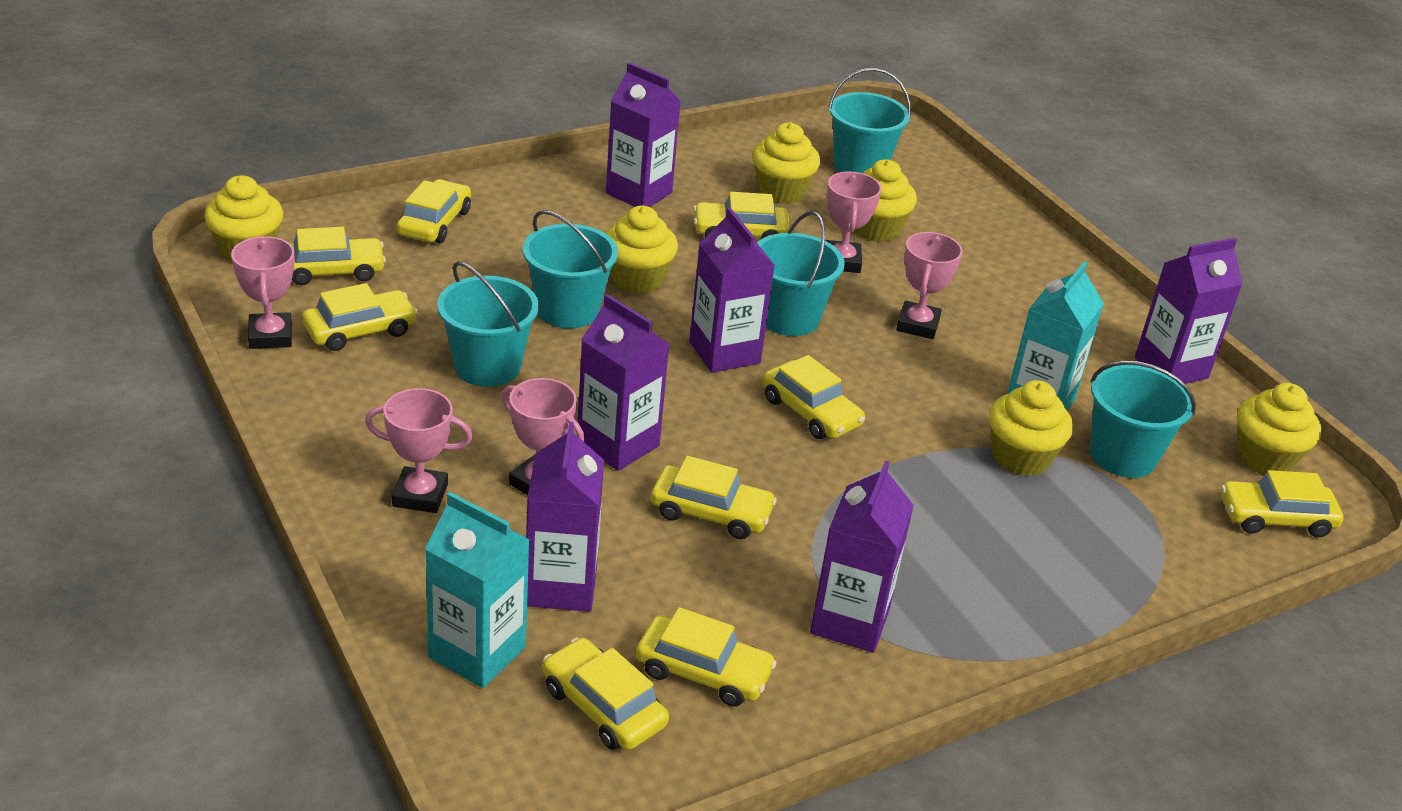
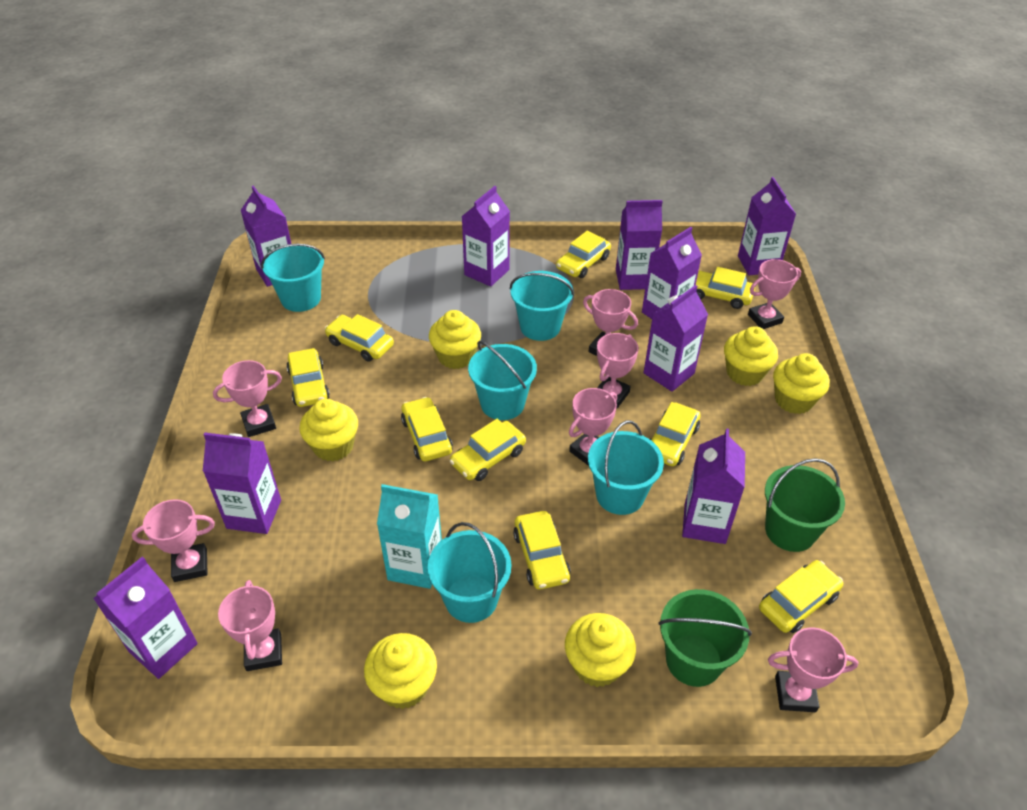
green bucket: 0 -> 2
pink trophy: 5 -> 8
purple carton: 6 -> 9
turquoise carton: 2 -> 1

